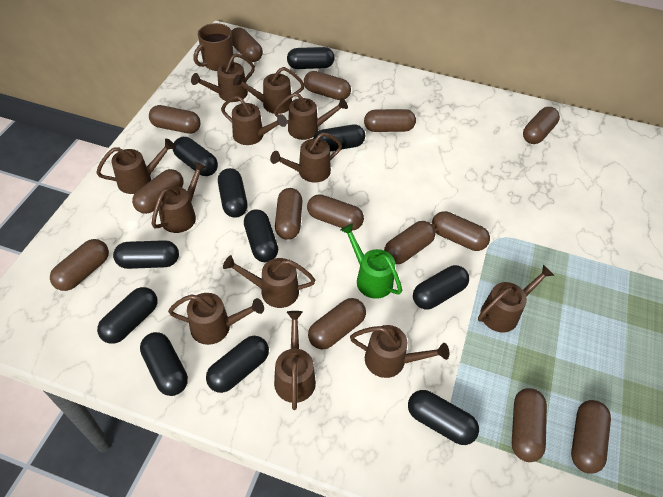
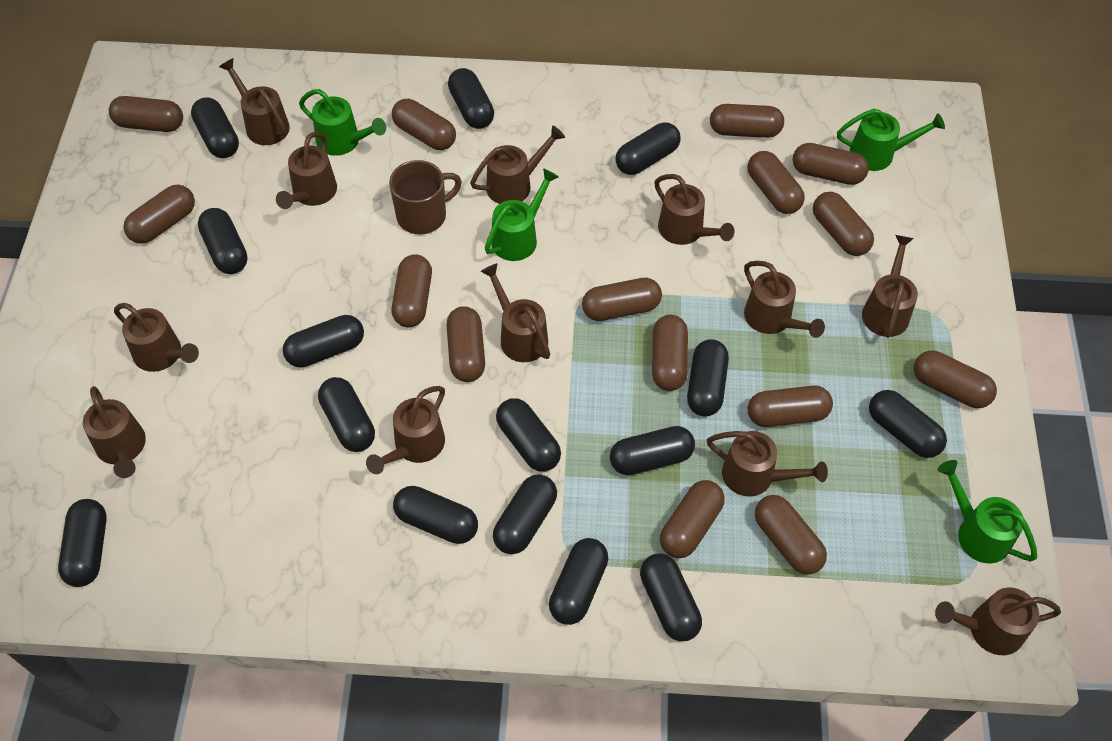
black capsule: 11 -> 15
brown capsule: 14 -> 15
green watering can: 1 -> 4

